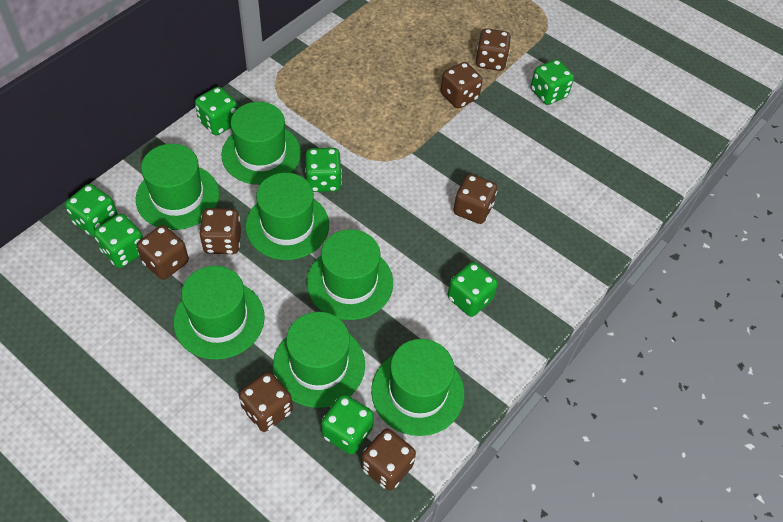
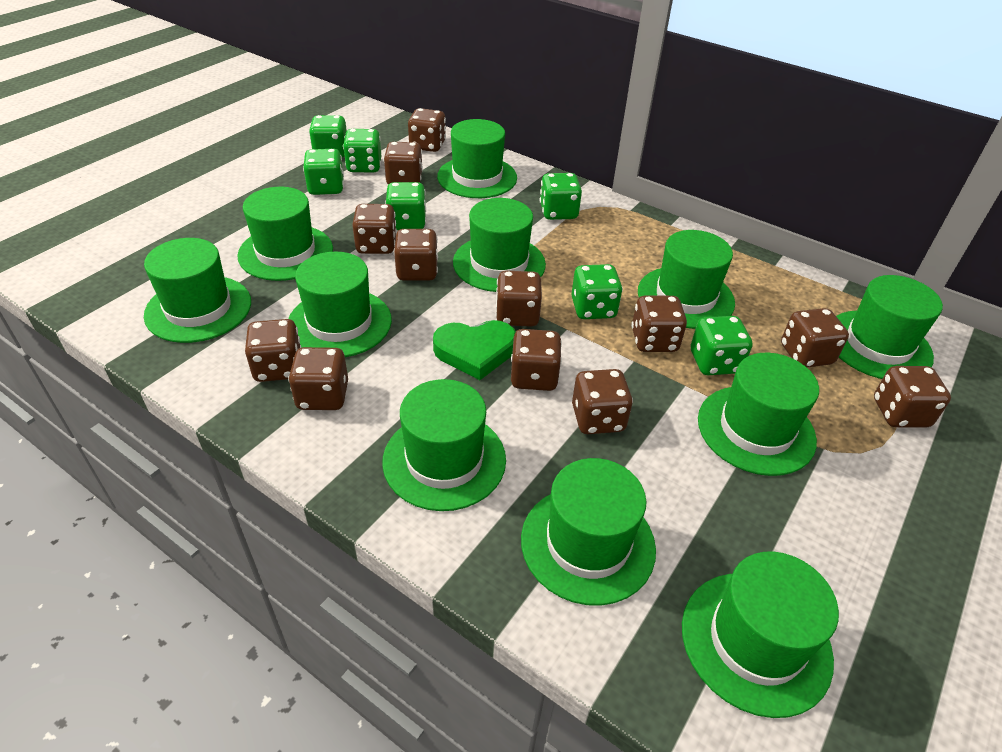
brown dice: 7 -> 12
green hat: 7 -> 11
green heart: 0 -> 1

